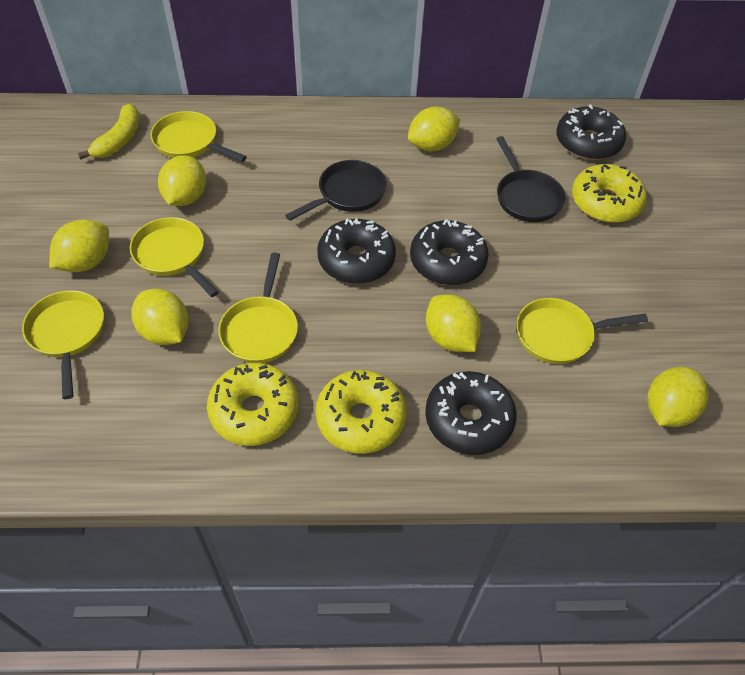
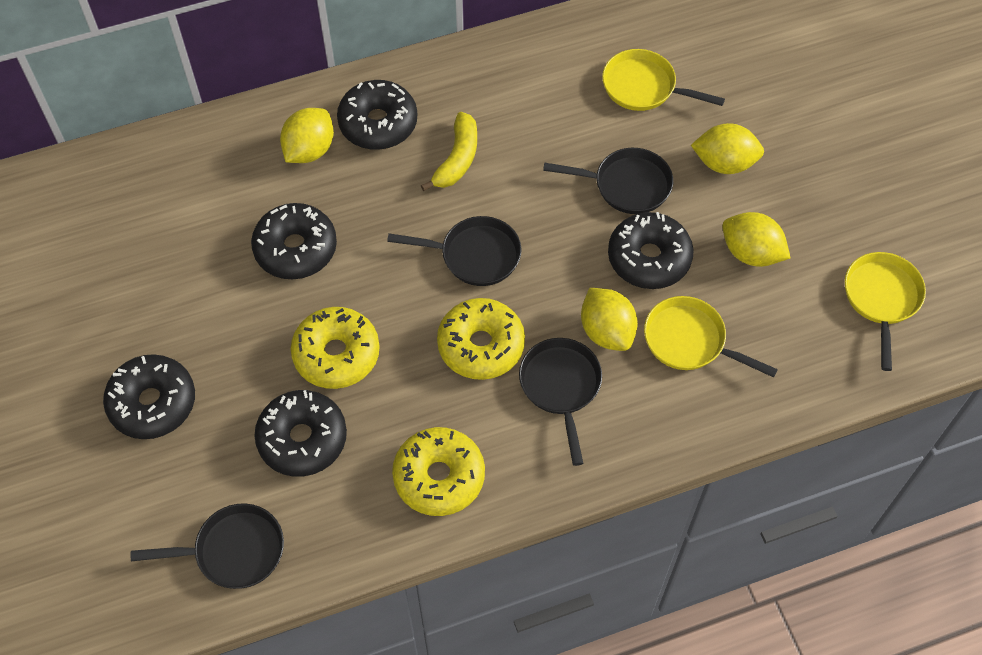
black donut: 4 -> 5
black pan: 2 -> 4
yellow lemon: 6 -> 4
yellow pan: 5 -> 3

